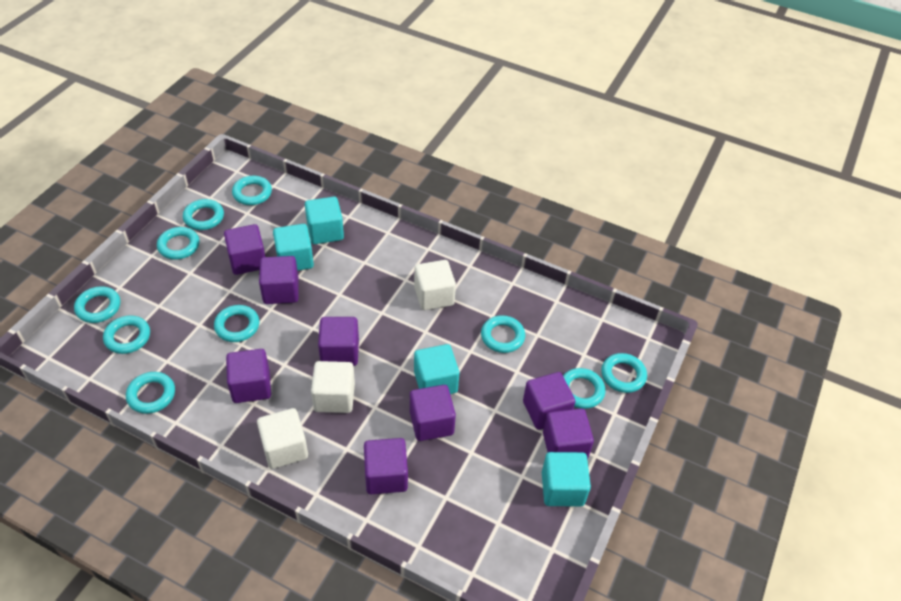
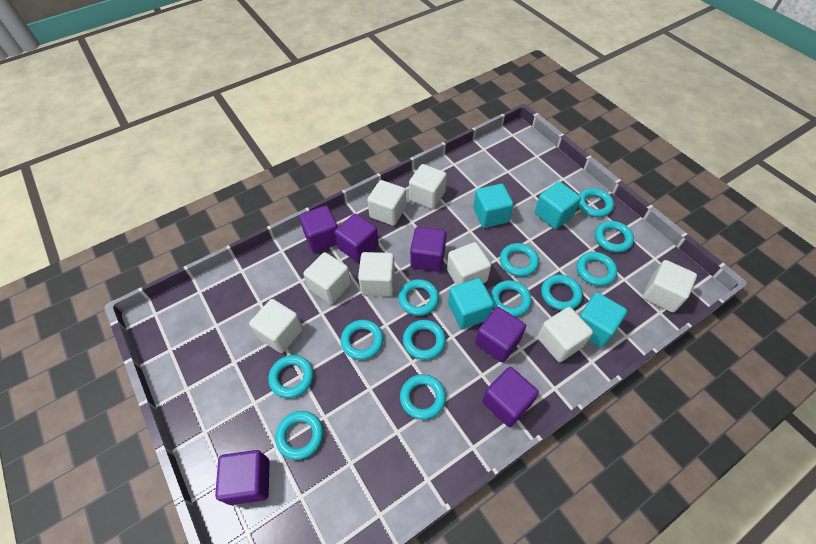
purple cube: 8 -> 6
turquoise ring: 10 -> 12
white cube: 3 -> 8

